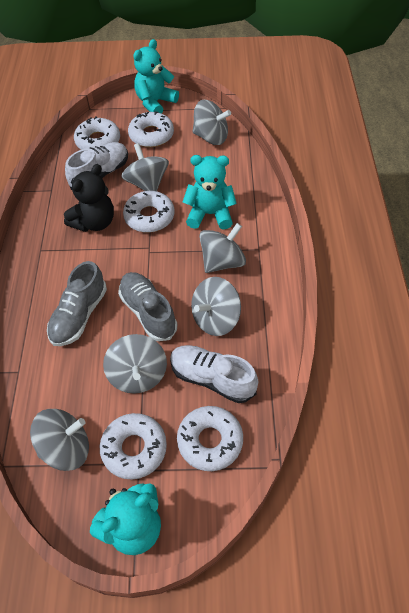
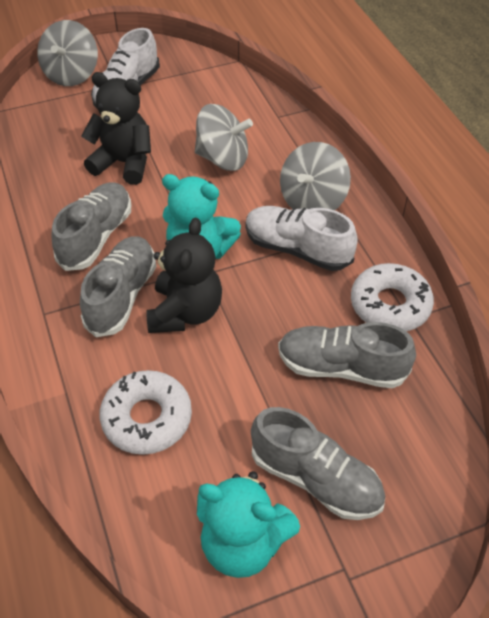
black teddy bear: 1 -> 2
grey shoe: 2 -> 4
grey spinning top: 6 -> 3
turquoise teddy bear: 3 -> 2
white donut: 5 -> 2

